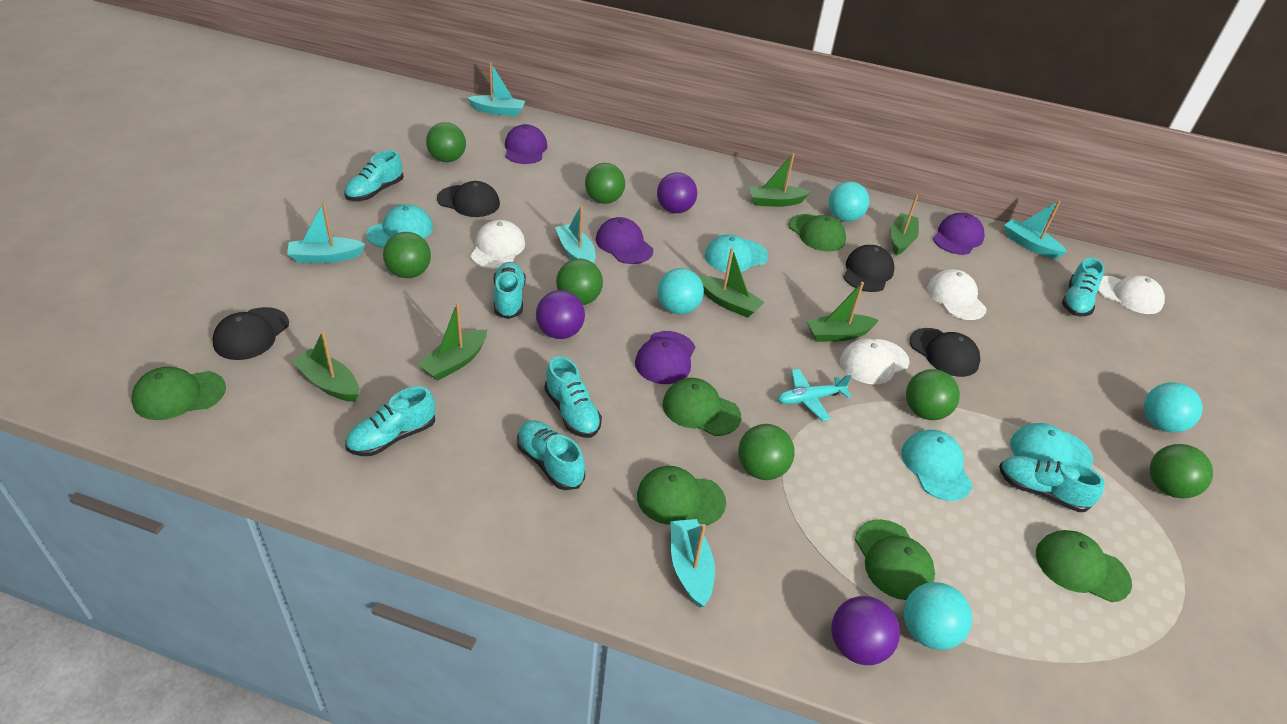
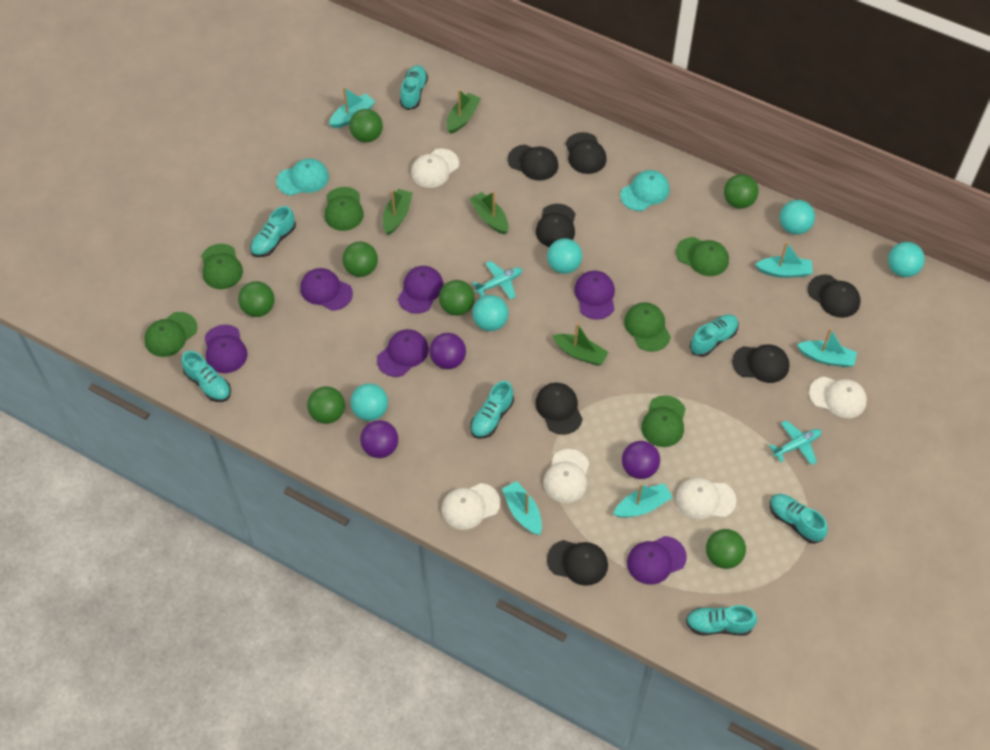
black cap: 4 -> 7
green boat: 6 -> 4
purple cap: 4 -> 6
turquoise ball: 4 -> 5
turquoise cap: 4 -> 2
turquoise plane: 1 -> 2
white cap: 4 -> 5

